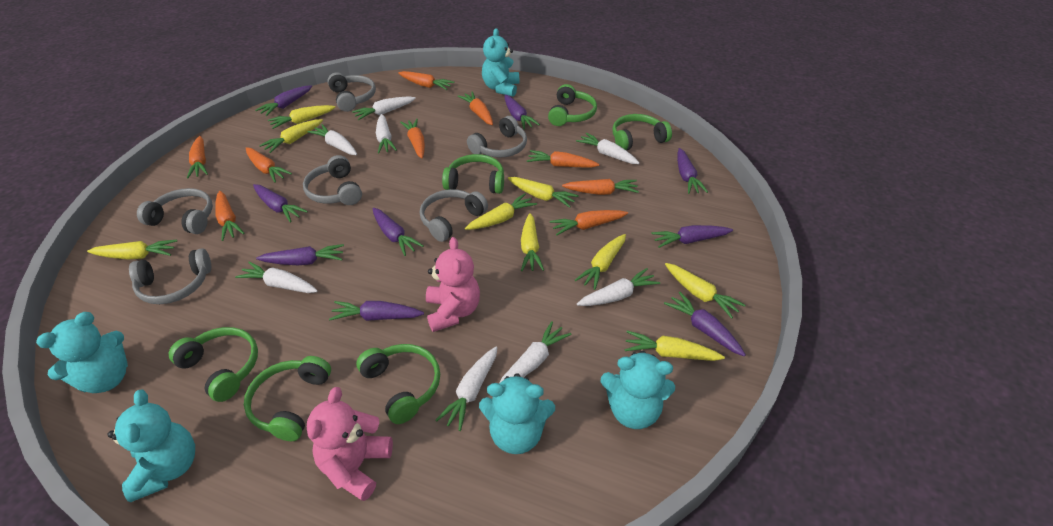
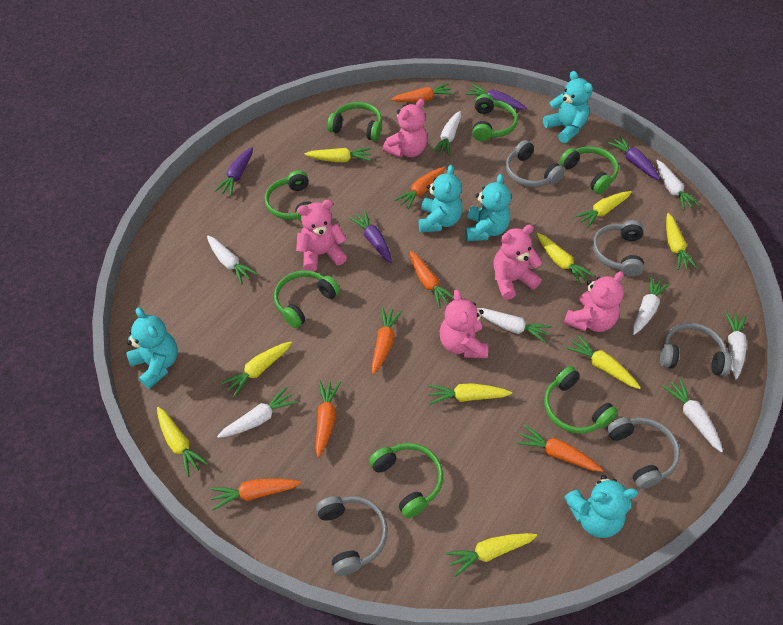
green headphones: 6 -> 7
grey headphones: 6 -> 5
orange carrot: 9 -> 7
pink teddy bear: 2 -> 5
purple carrot: 9 -> 4

